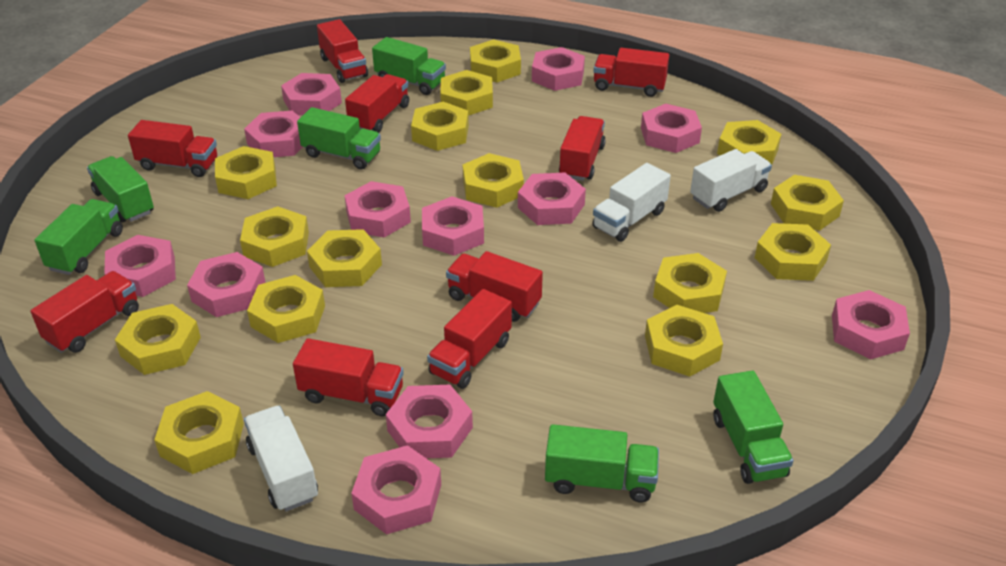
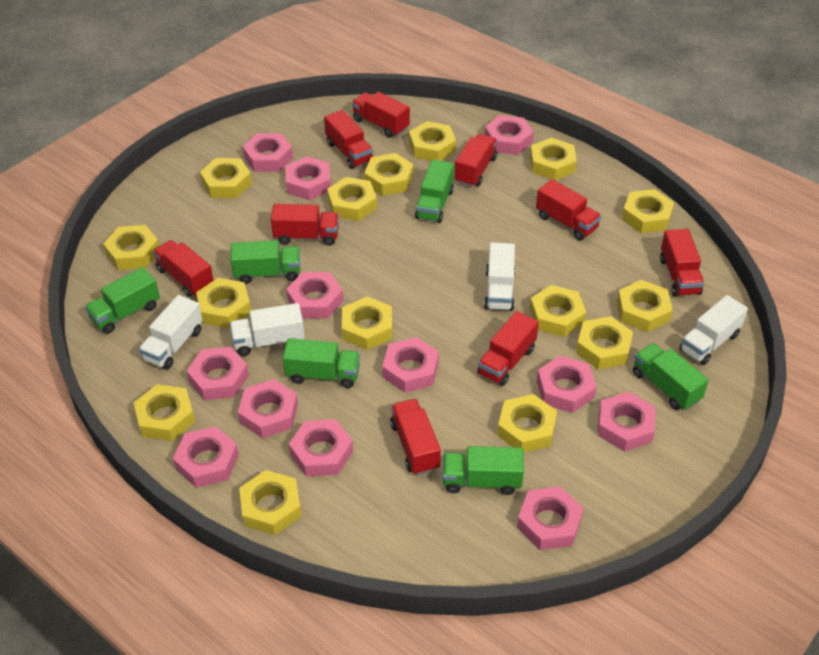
white truck: 3 -> 4

